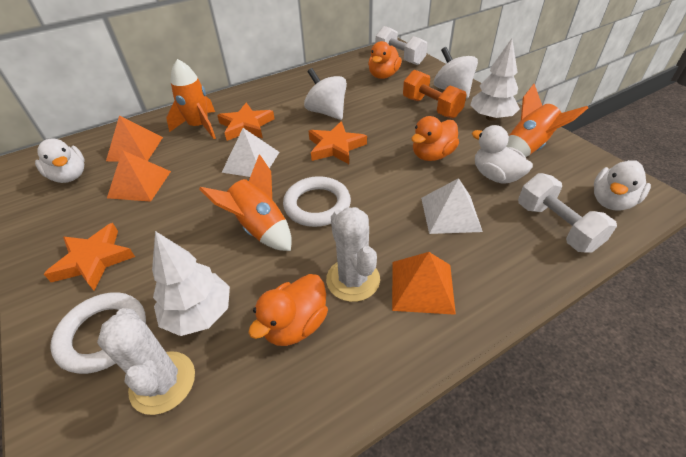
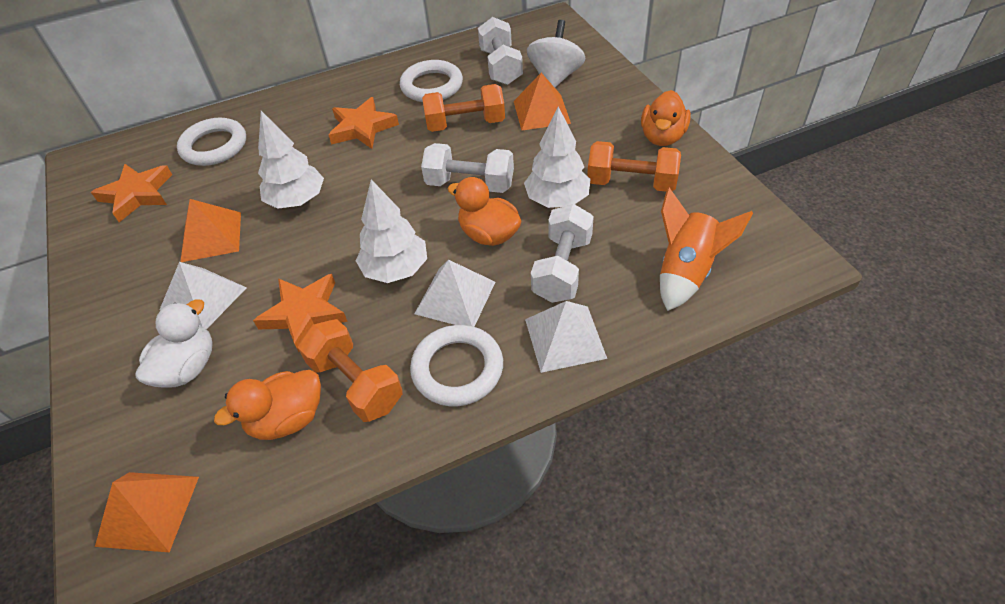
orange dumbbell: 1 -> 3
orange rocket: 3 -> 1
white cactus: 2 -> 0
white duck: 3 -> 1
white dumbbell: 2 -> 3
white pyramid: 2 -> 3
white ring: 2 -> 3
white spinning top: 2 -> 1
white tree: 2 -> 3

